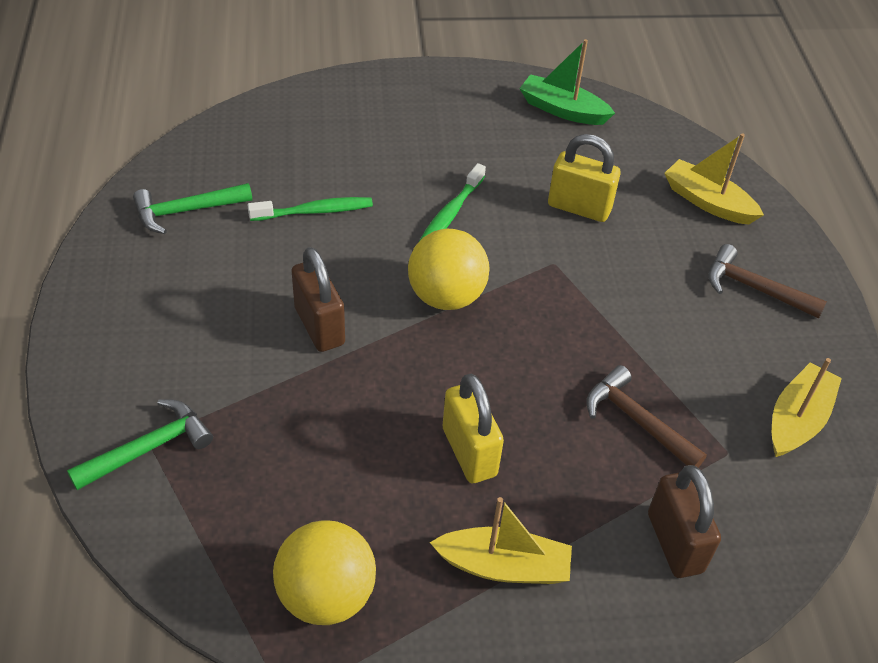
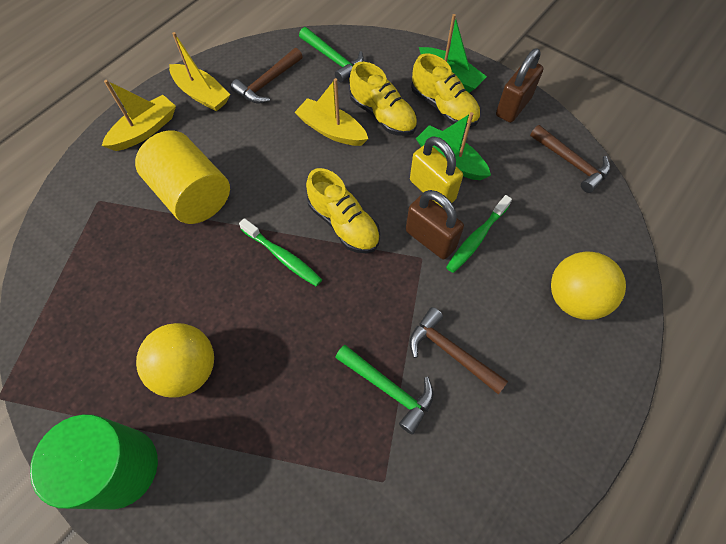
brown hammer: 2 -> 3
green boat: 1 -> 2
green cylinder: 0 -> 1
yellow cylinder: 0 -> 1
yellow padlock: 2 -> 1
yellow shoe: 0 -> 3

